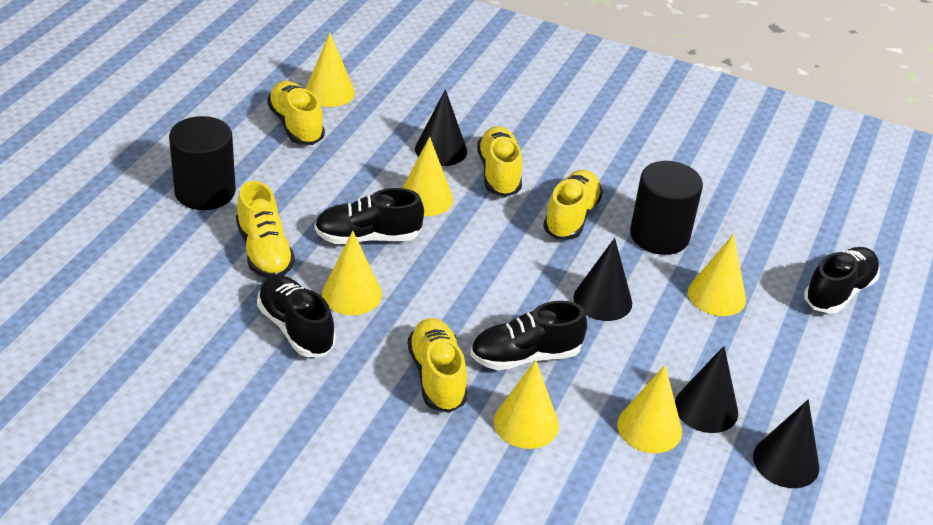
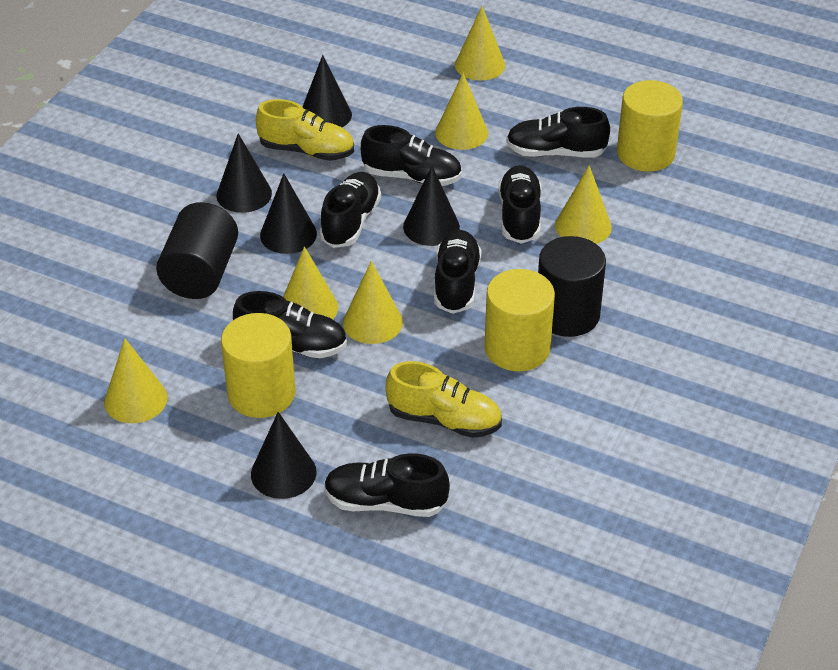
black cone: 4 -> 5
black shoe: 4 -> 7
yellow cylinder: 0 -> 3
yellow shoe: 5 -> 2

